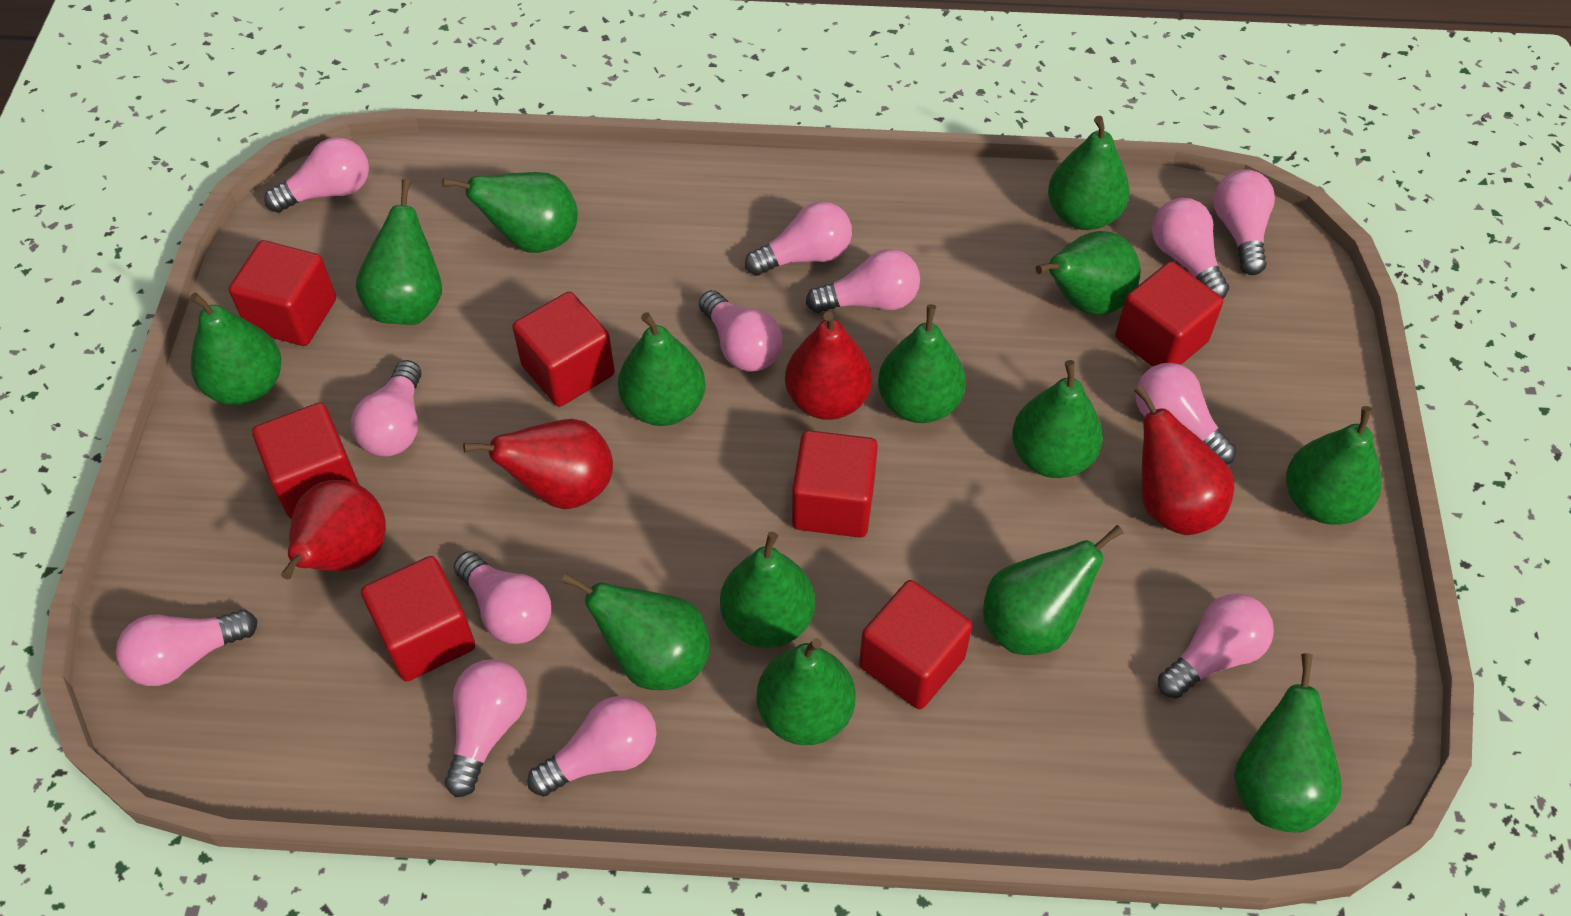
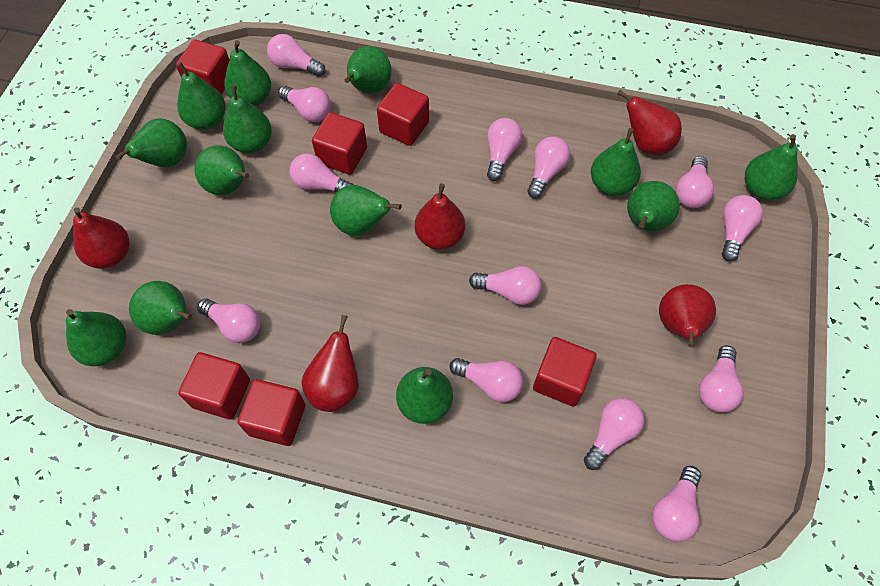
green pear: 14 -> 13
red cube: 7 -> 6
red pear: 4 -> 5

